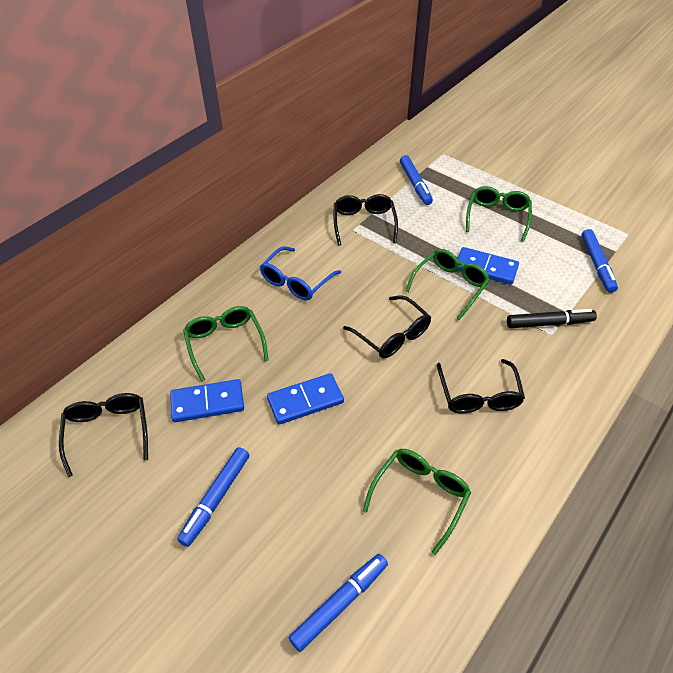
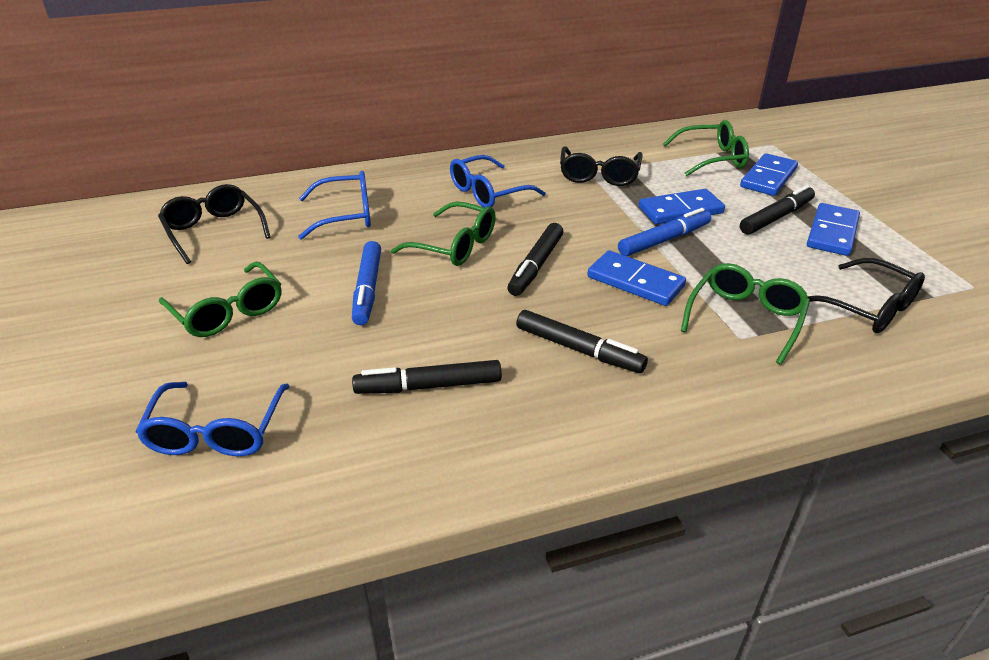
black glasses: 4 -> 3
black marker: 1 -> 4
blue domino: 3 -> 4
blue glasses: 1 -> 3
blue marker: 4 -> 2

